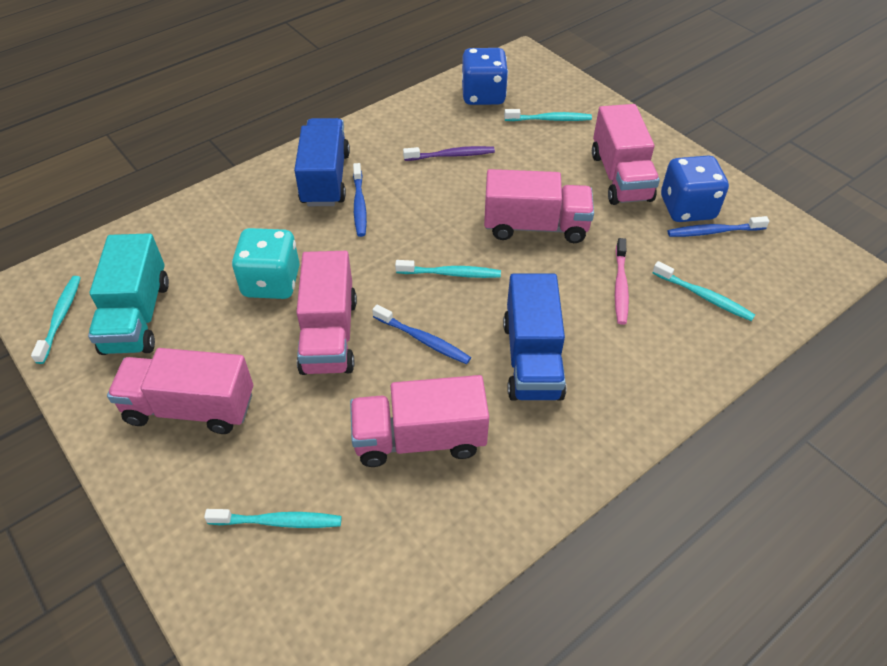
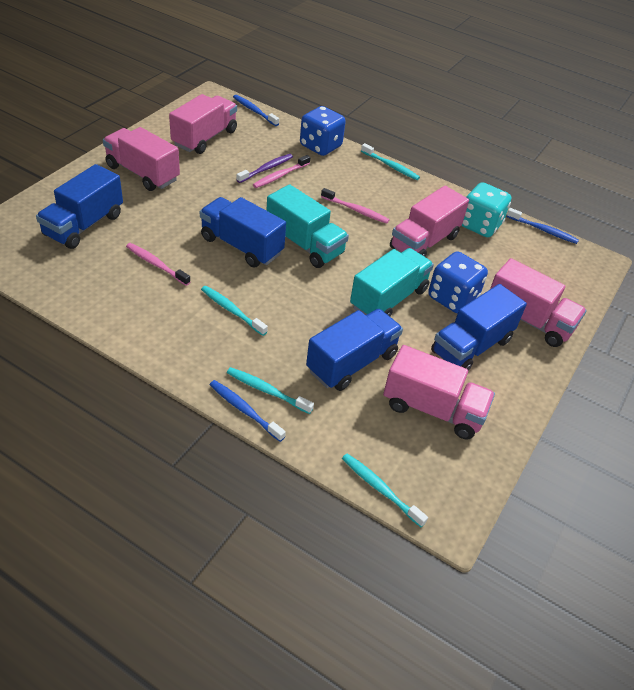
blue truck: 2 -> 4
pink toothbrush: 1 -> 3
turquoise toothbrush: 5 -> 4
turquoise truck: 1 -> 2

